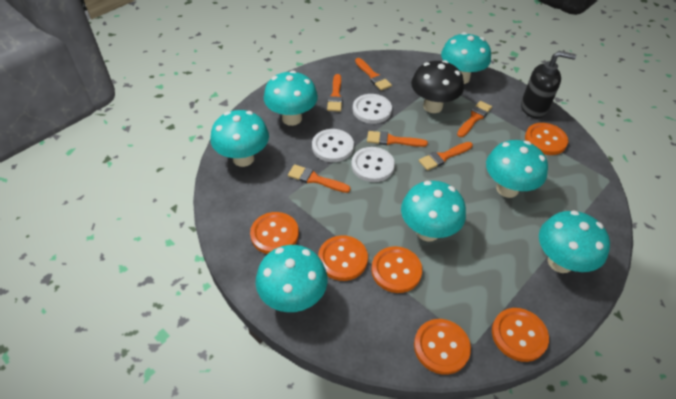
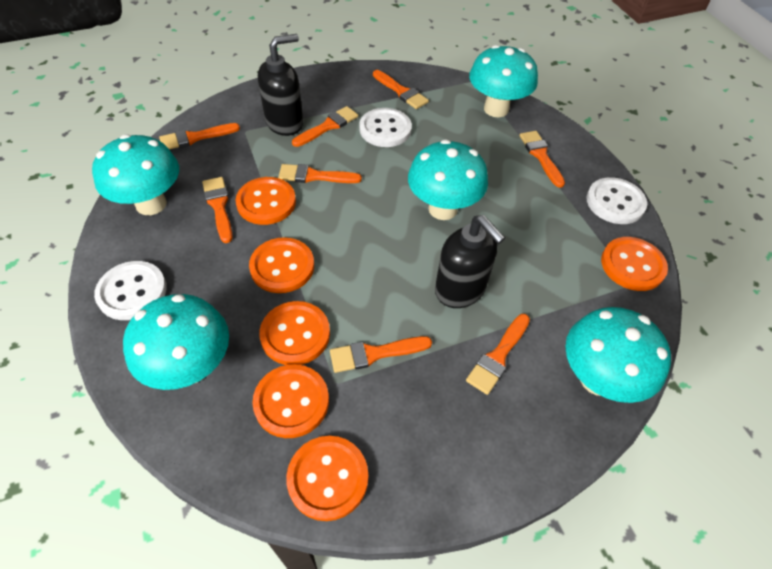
black mushroom: 1 -> 0
black soap dispenser: 1 -> 2
orange brush: 6 -> 8
turquoise mushroom: 7 -> 5

